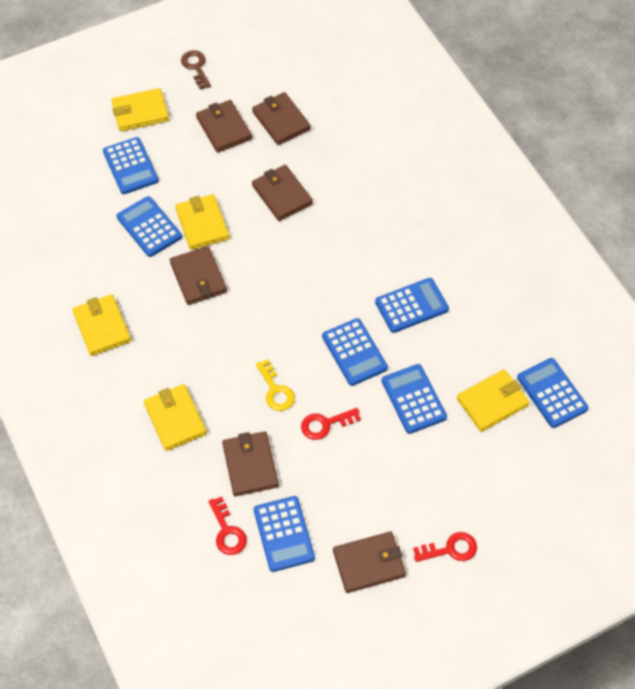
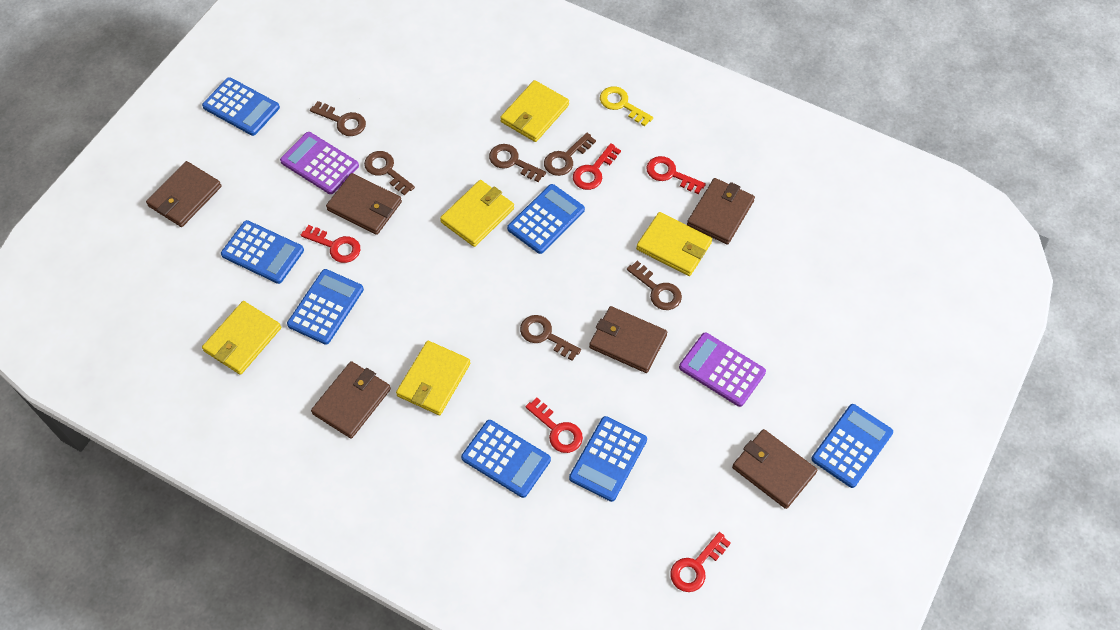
brown key: 1 -> 6
purple calculator: 0 -> 2
red key: 3 -> 5

